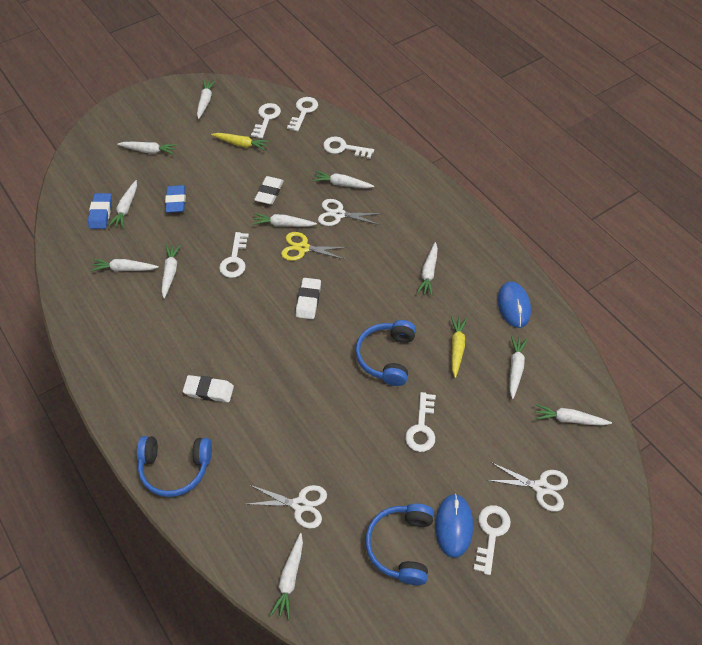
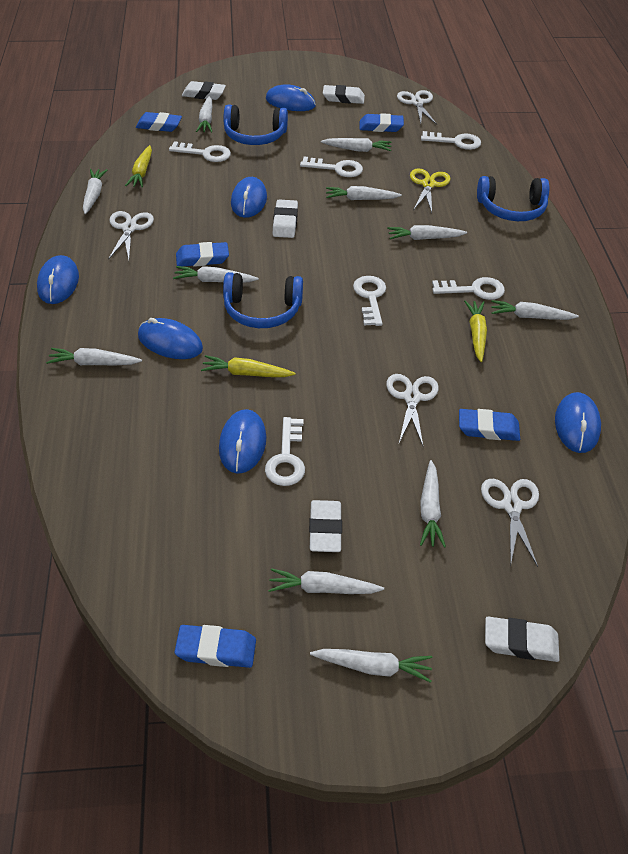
blue eraser: 2 -> 5
blue mouse: 2 -> 6
white eraser: 3 -> 5
white scissors: 3 -> 4
yellow carrot: 2 -> 3

